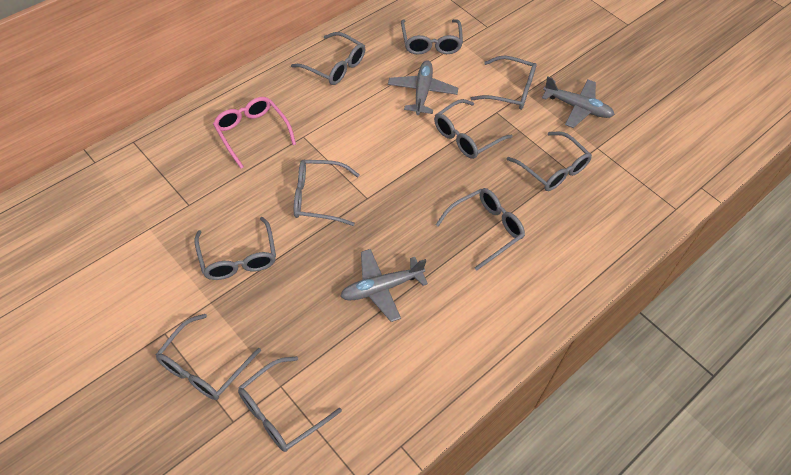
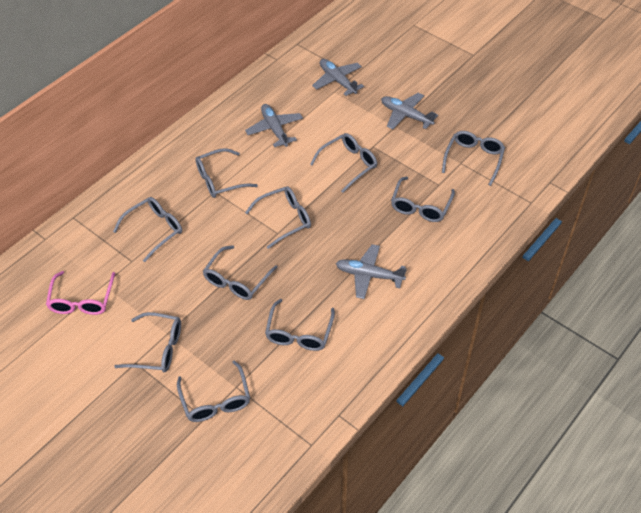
grey plane: 3 -> 4

